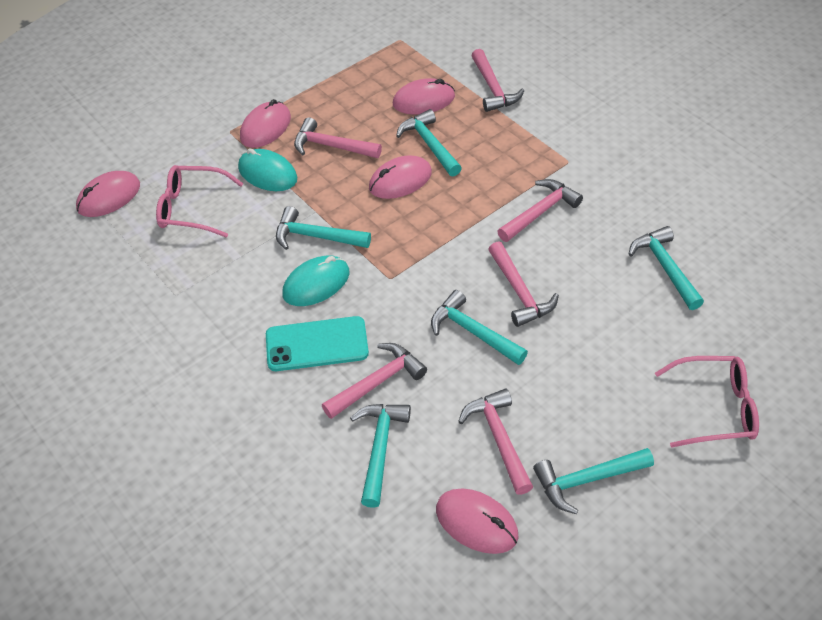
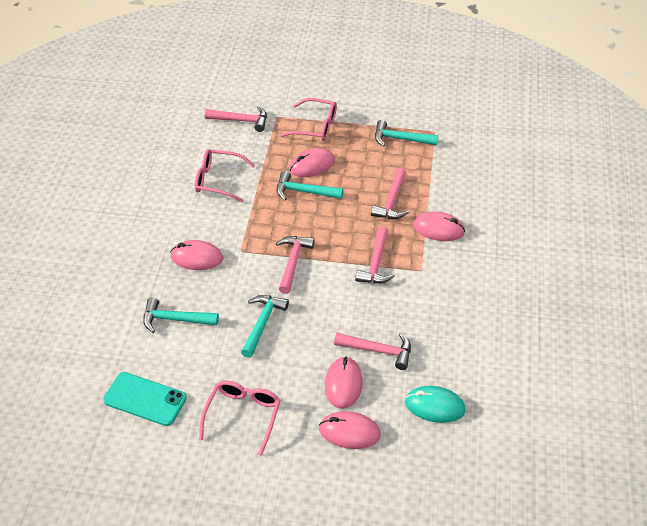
pink glasses: 2 -> 3
pink hammer: 6 -> 5
turquoise hammer: 6 -> 4
turquoise mouse: 2 -> 1

